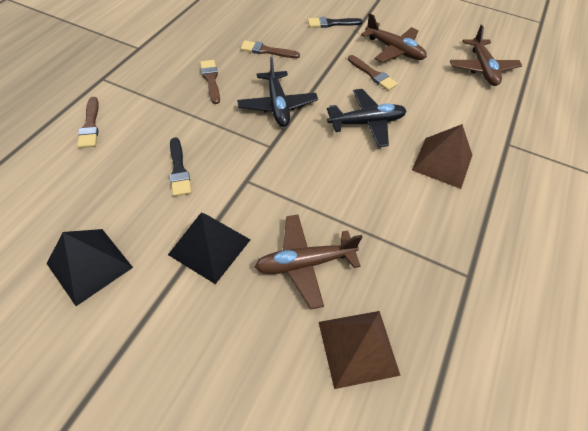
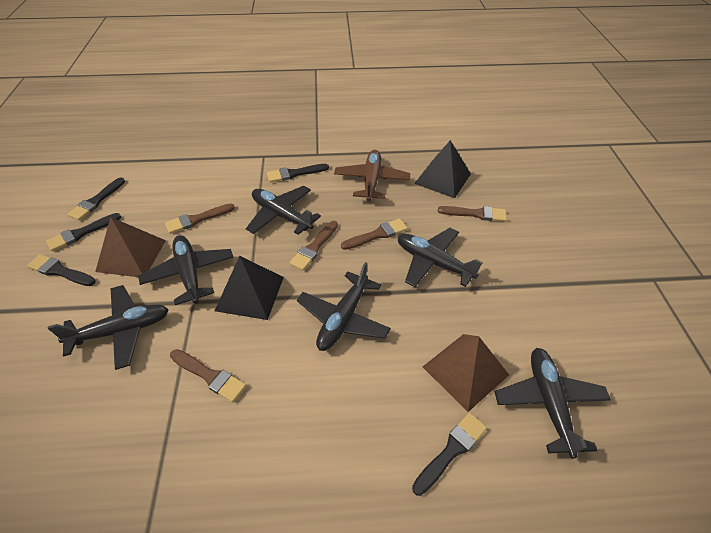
black brush: 2 -> 5
black plane: 2 -> 6
brown brush: 4 -> 5
brown plane: 3 -> 1

